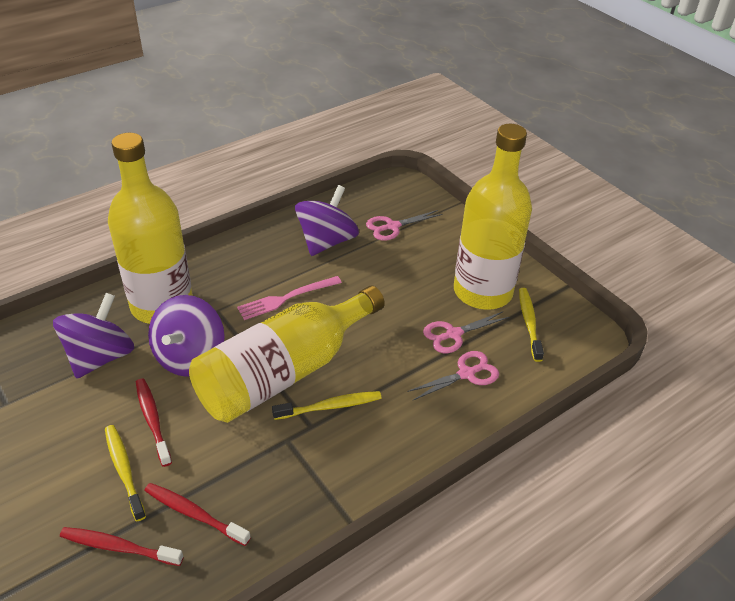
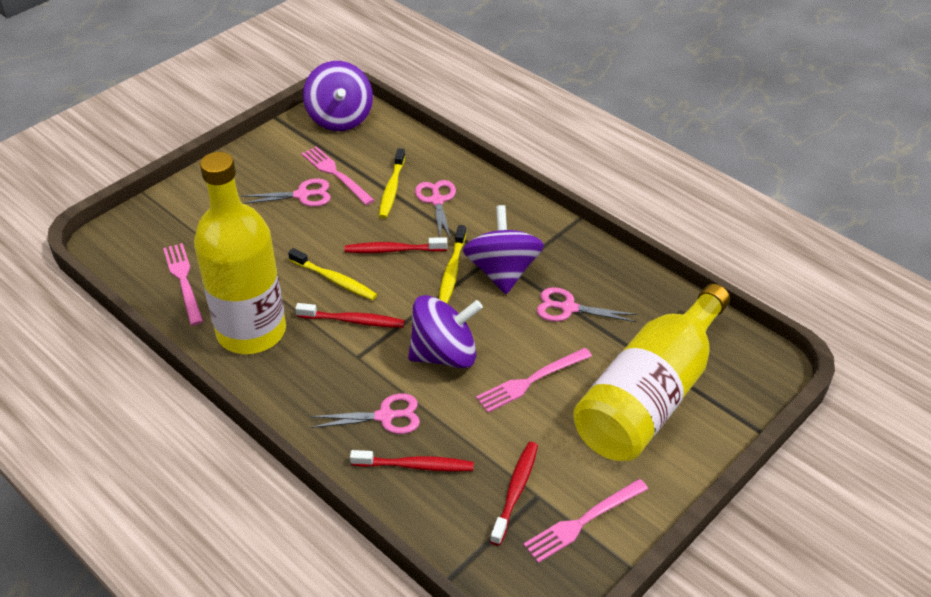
pink fork: 1 -> 4
pink scissors: 3 -> 4
red toothbrush: 3 -> 4
yellow bottle: 3 -> 2

